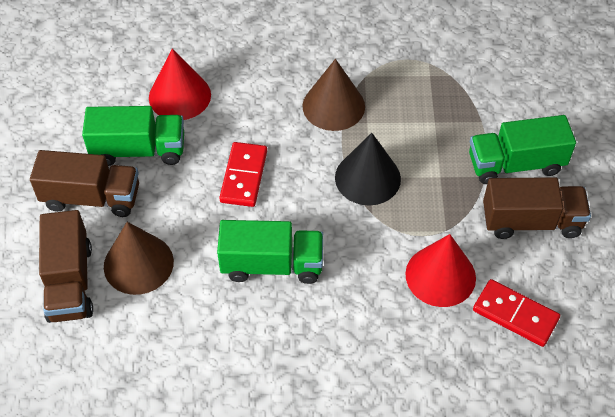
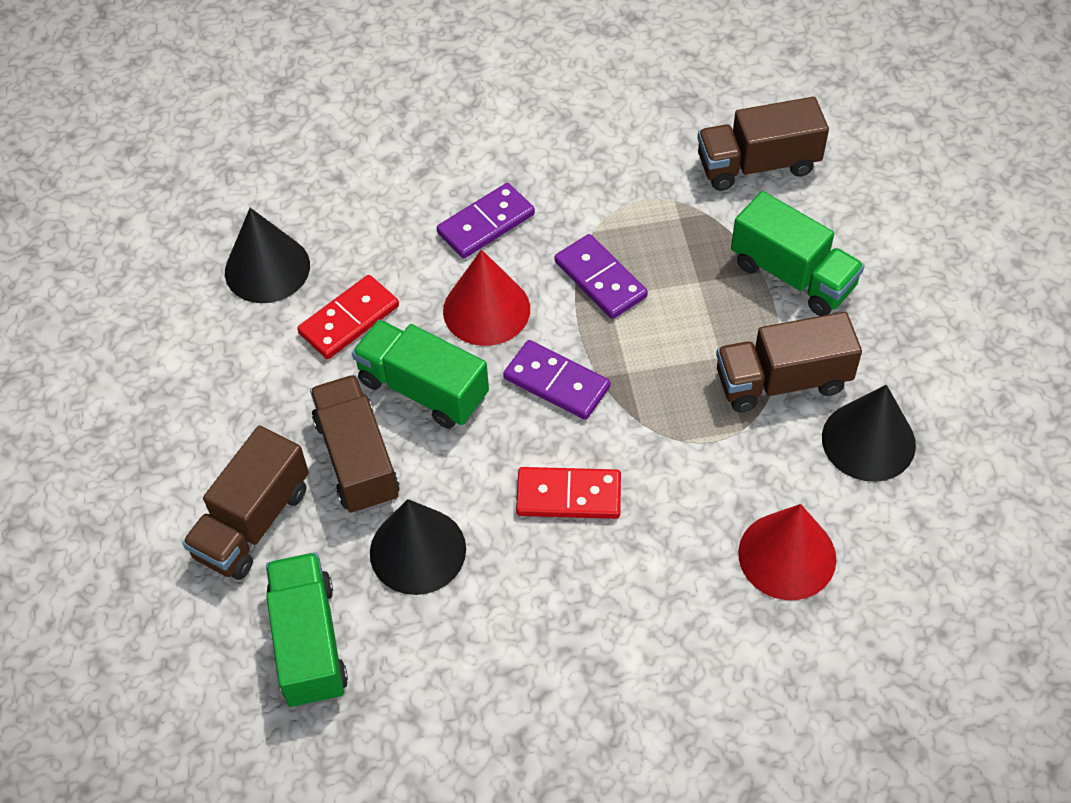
black cone: 1 -> 3
brown cone: 2 -> 0
brown truck: 3 -> 4
purple domino: 0 -> 3

